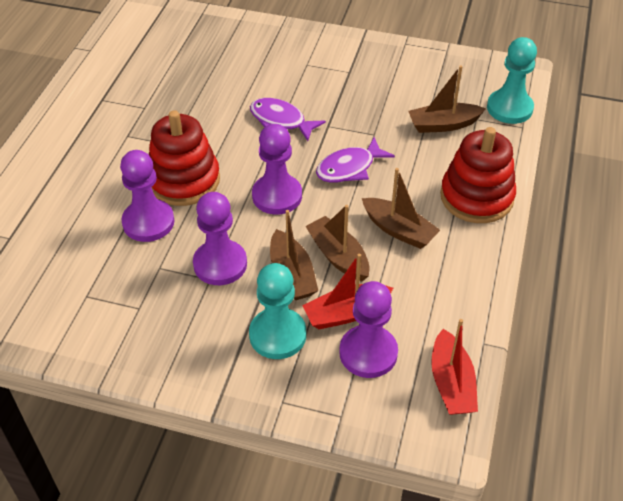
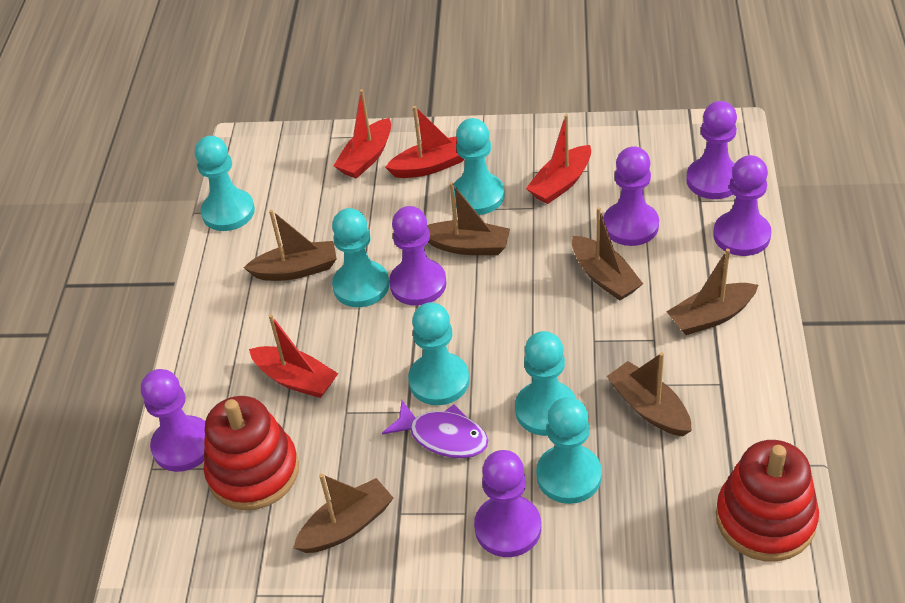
brown boat: 4 -> 6
purple fish: 2 -> 1
purple pawn: 4 -> 6
red boat: 2 -> 4
turquoise pawn: 2 -> 6

